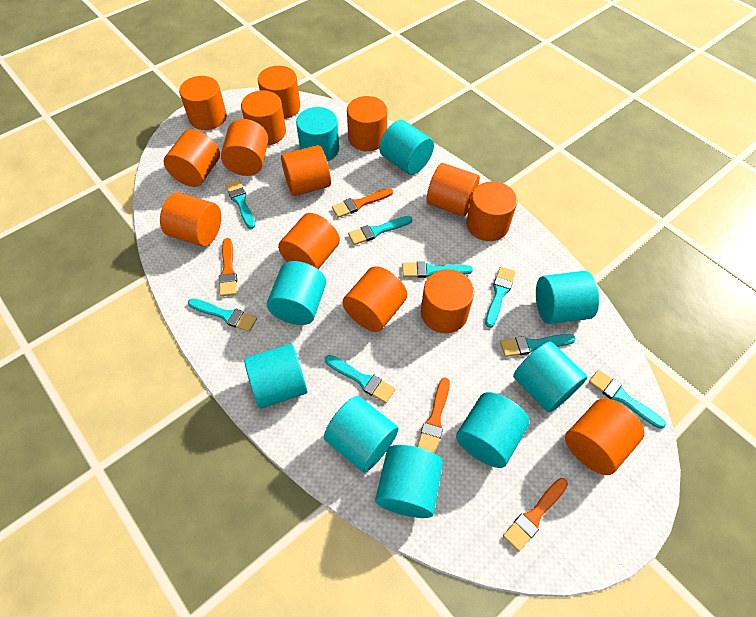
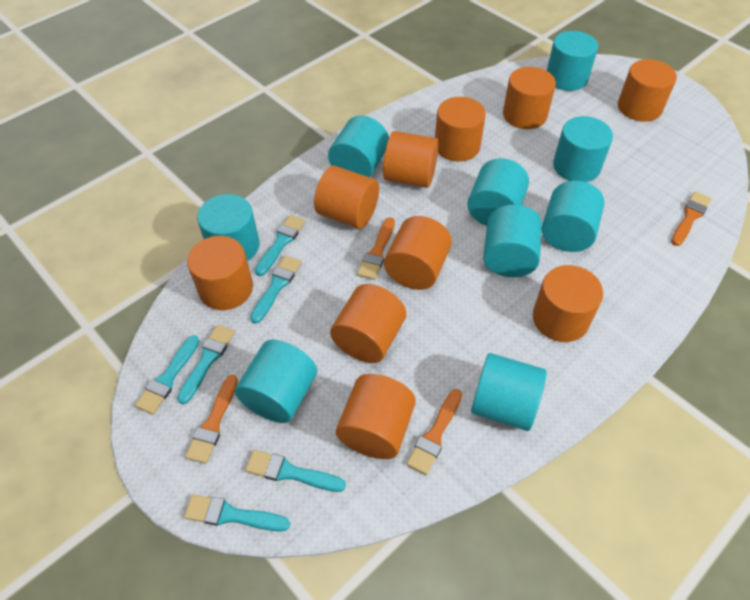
orange cylinder: 14 -> 10
turquoise brush: 8 -> 6

